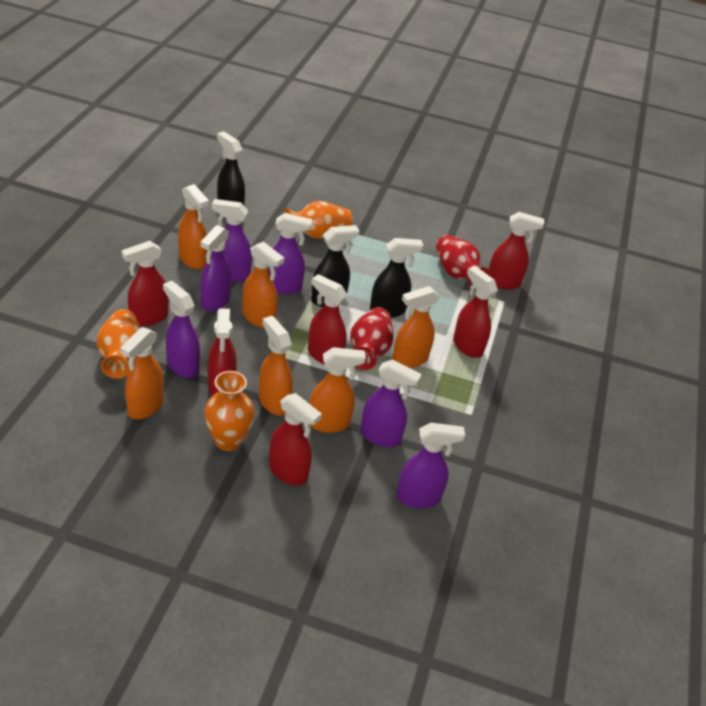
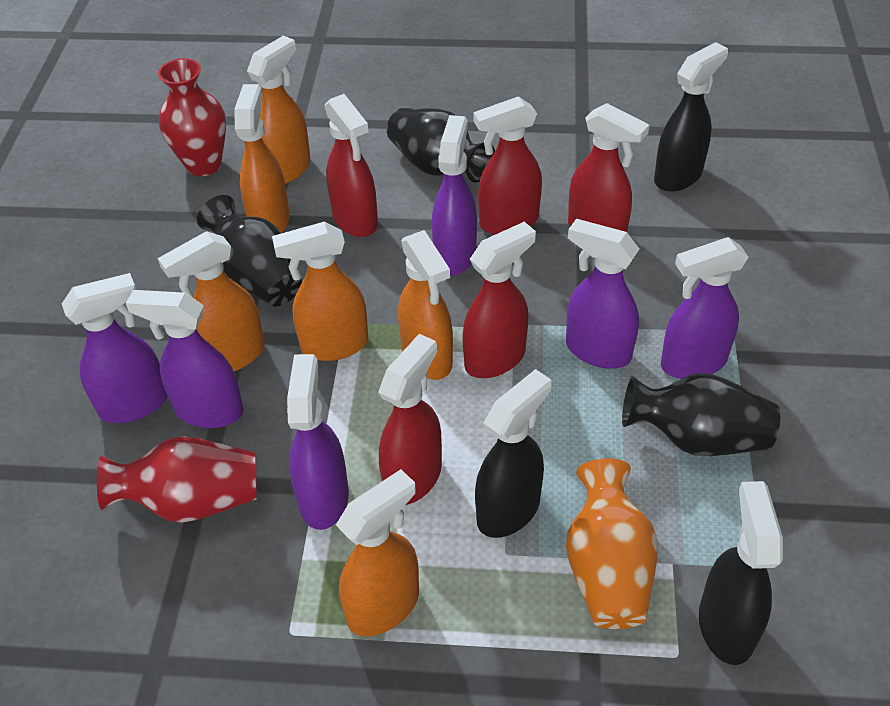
black vase: 0 -> 3
orange vase: 3 -> 1
red spray bottle: 6 -> 5

